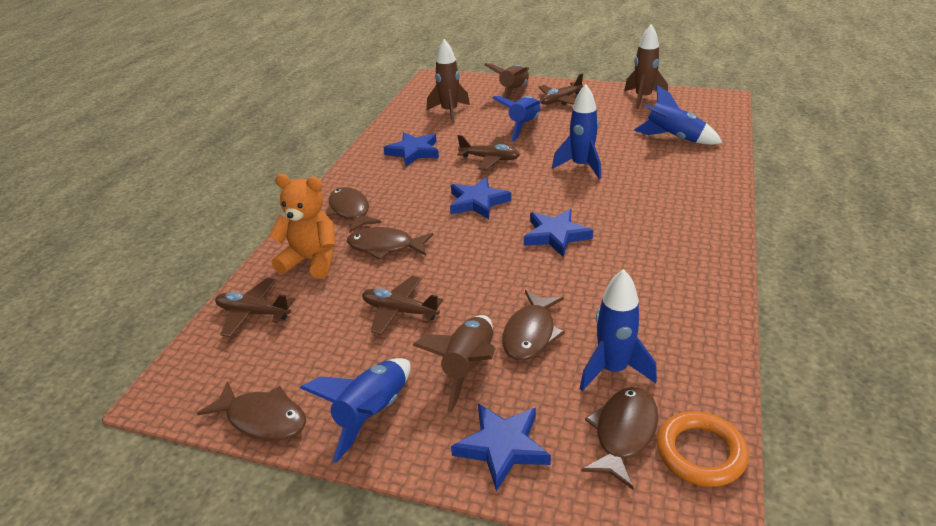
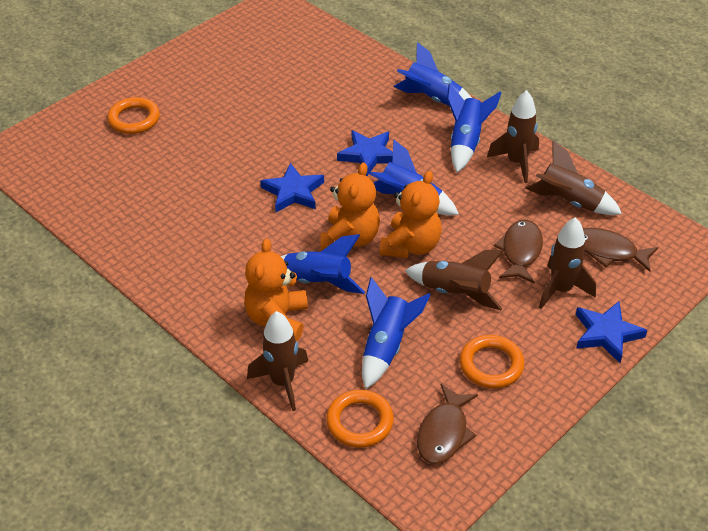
blue star: 4 -> 3
brown fish: 5 -> 3
brown plane: 4 -> 0
brown rocket: 4 -> 5
orange ring: 1 -> 3
orange teddy bear: 1 -> 3

